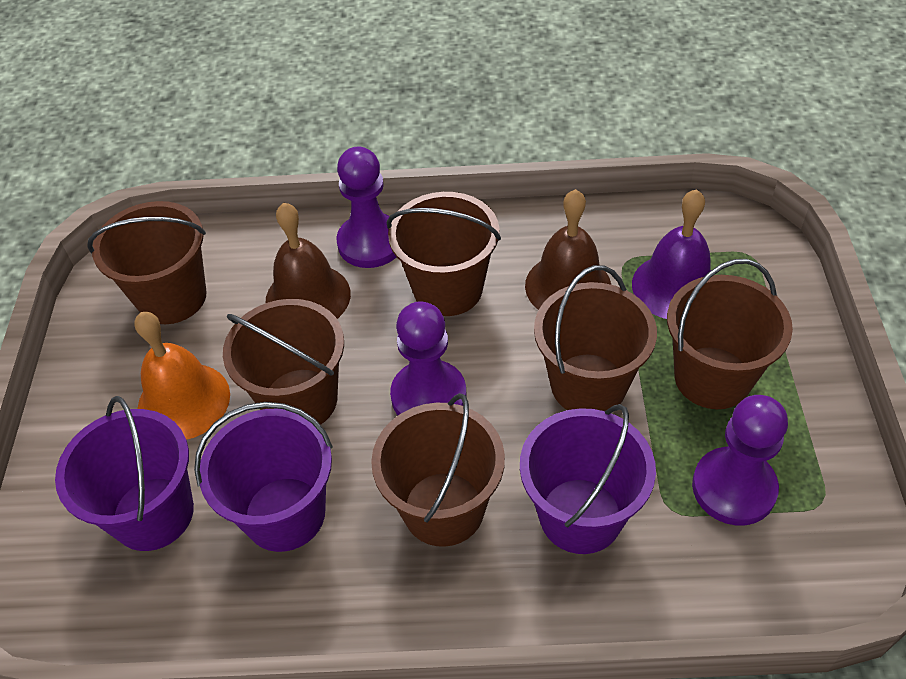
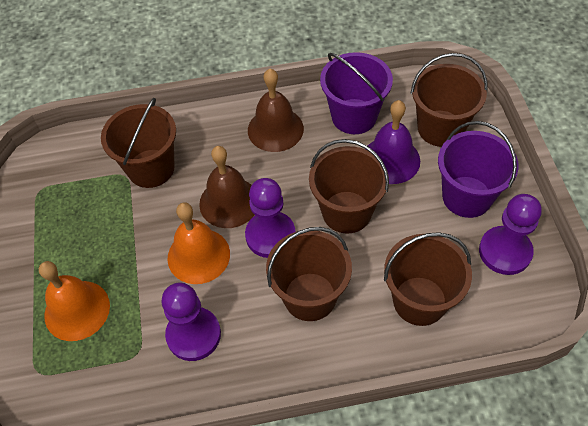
brown bucket: 6 -> 5
orange bell: 1 -> 2
purple bucket: 3 -> 2

